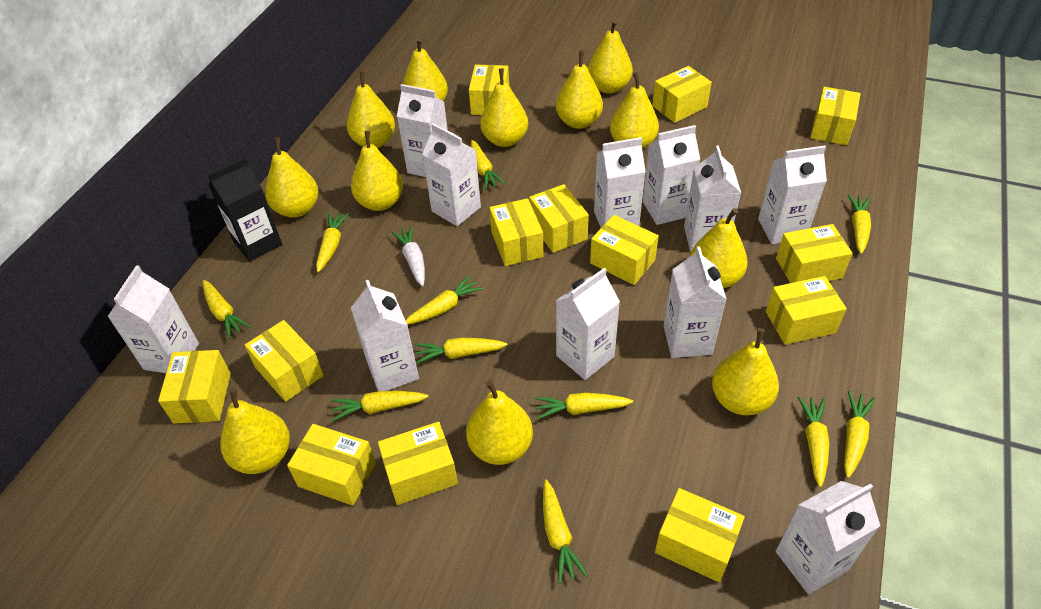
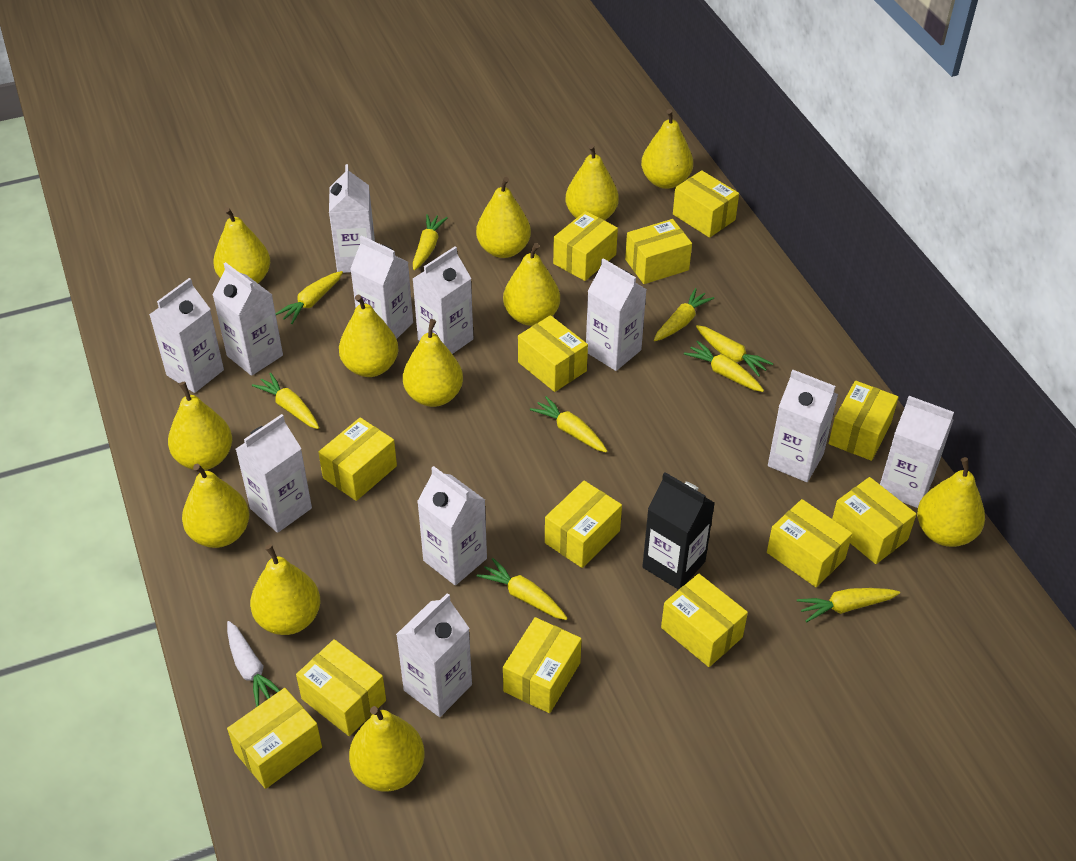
yellow carrot: 11 -> 9

